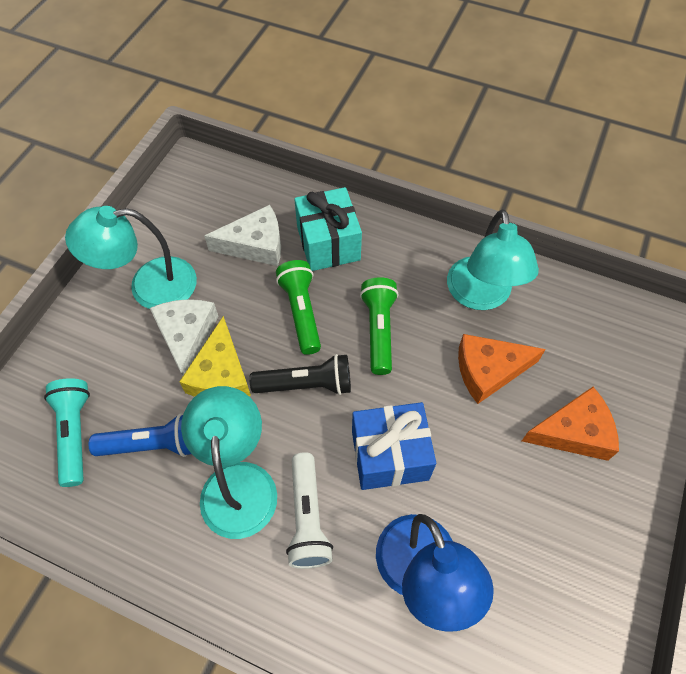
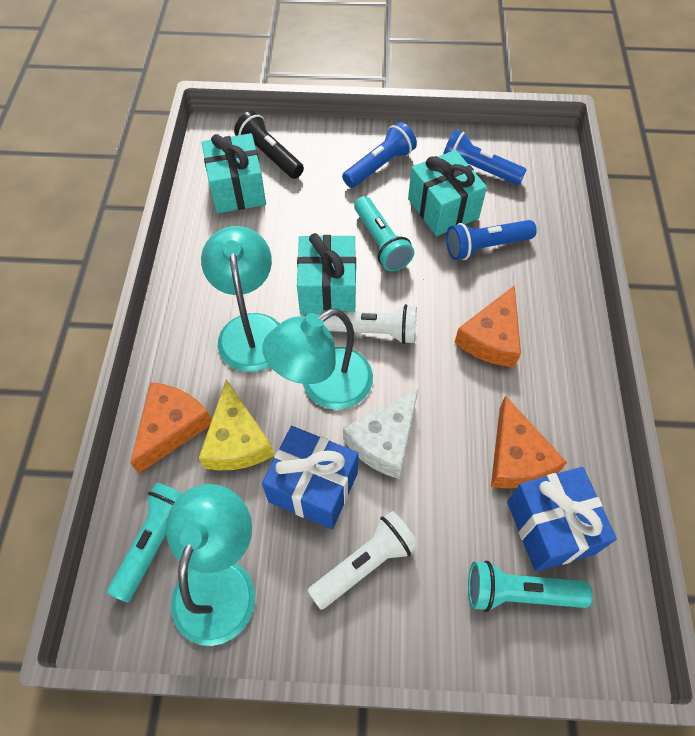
blue flashlight: 1 -> 3
blue gift: 1 -> 2
blue lamp: 1 -> 0
green flashlight: 2 -> 0
orange cheese: 2 -> 3
turquoise flashlight: 1 -> 3
turquoise gift: 1 -> 3
white cheese: 2 -> 1
white flashlight: 1 -> 2

